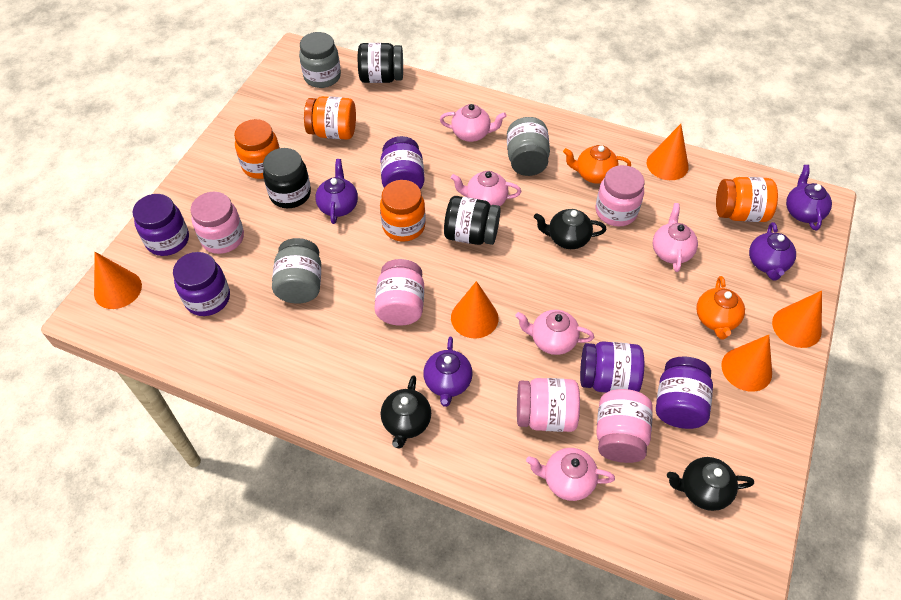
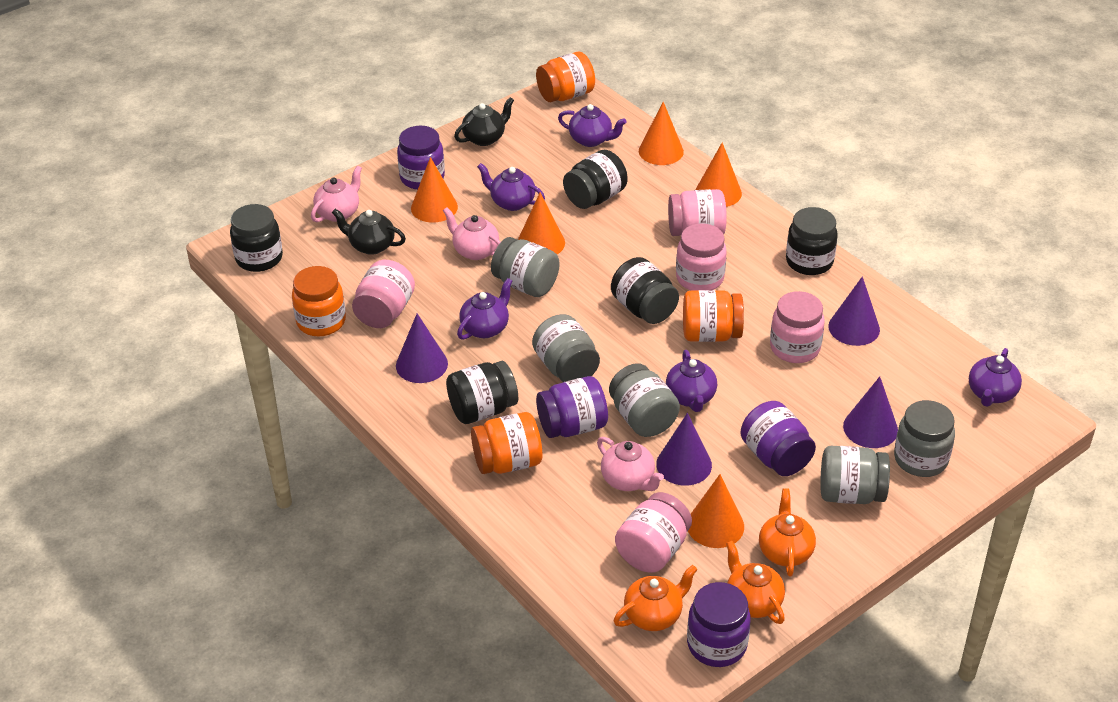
black jar: 3 -> 5
black teapot: 3 -> 2
grey jar: 3 -> 5
orange teapot: 2 -> 3
pink teapot: 5 -> 3
purple cone: 0 -> 4
purple jar: 5 -> 4
purple teapot: 4 -> 5

